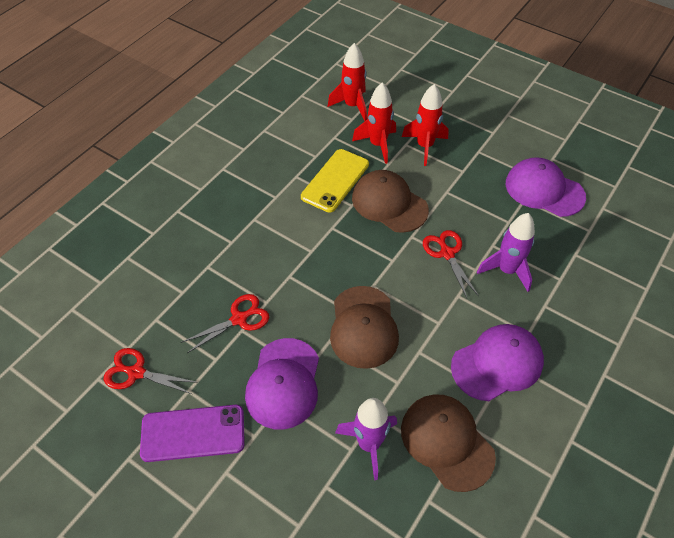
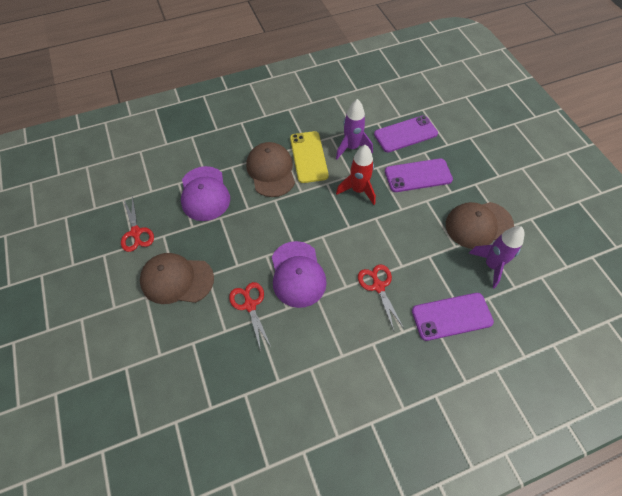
purple cap: 3 -> 2
purple phone: 1 -> 3
red rocket: 3 -> 1

